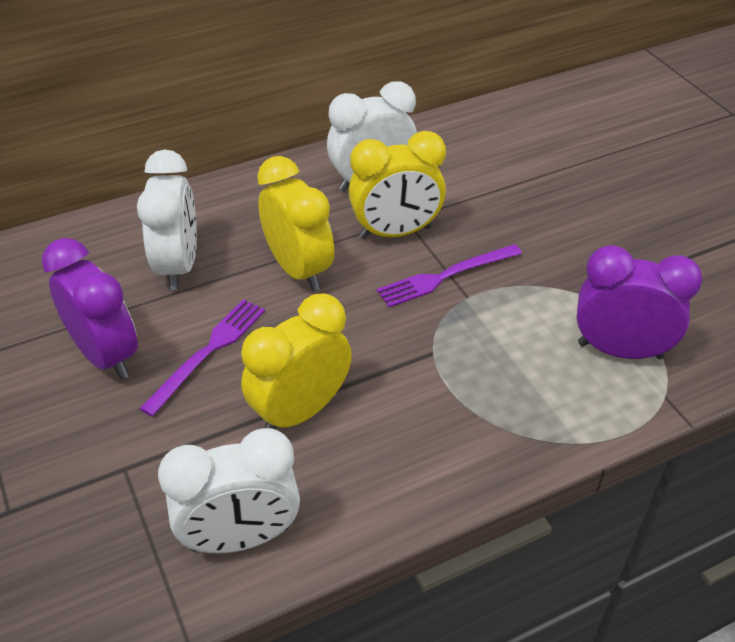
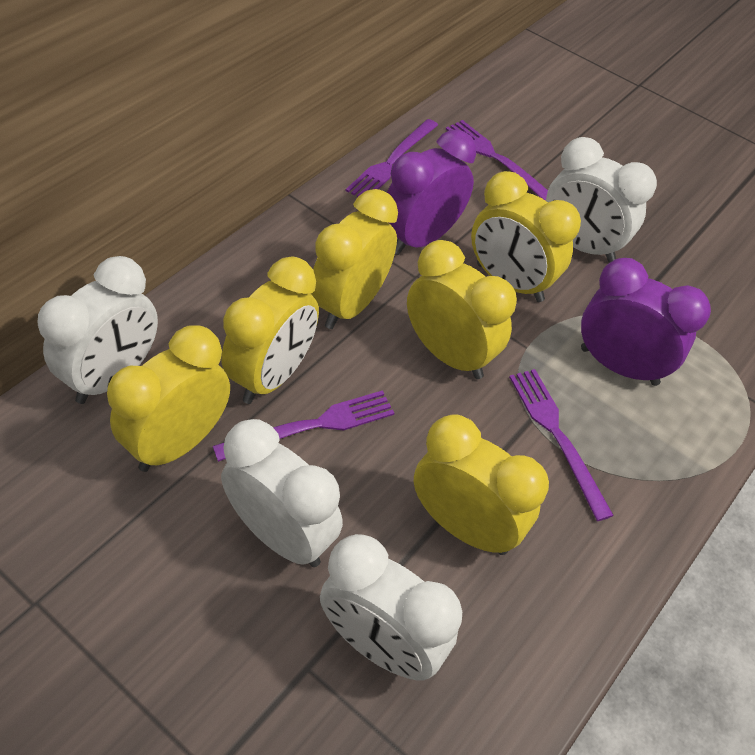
purple fork: 2 -> 4
white clock: 3 -> 4
yellow clock: 3 -> 6

